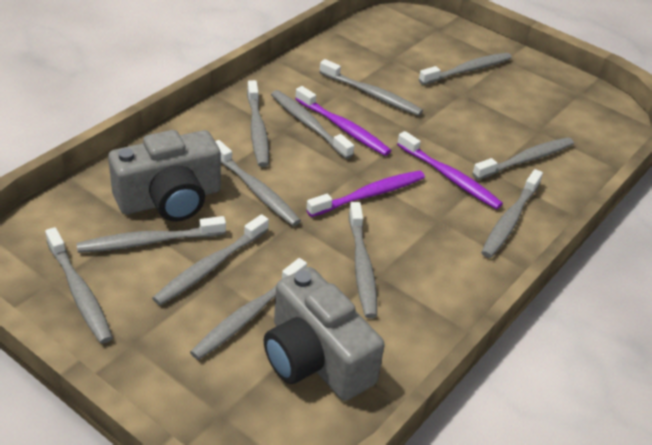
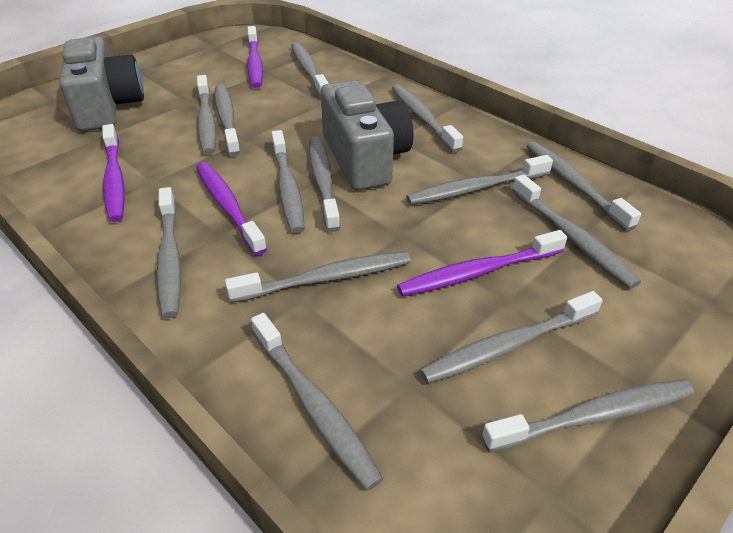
grey toothbrush: 12 -> 14
purple toothbrush: 3 -> 4

